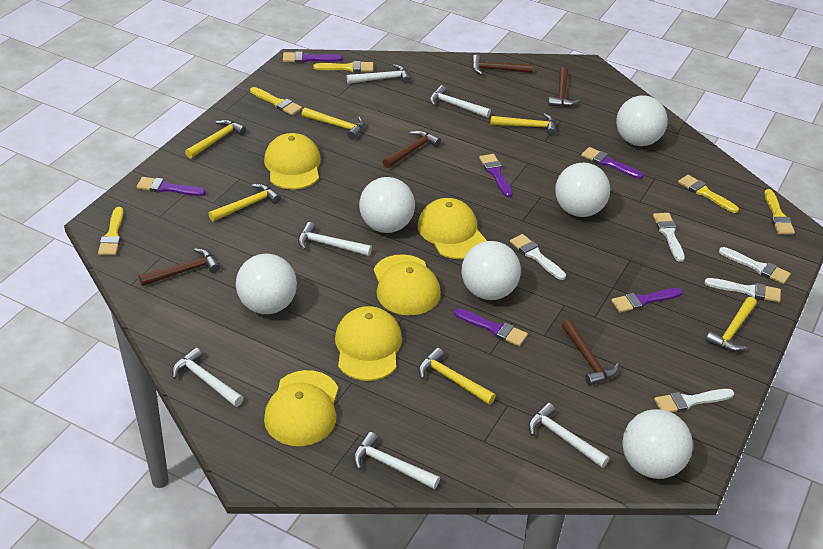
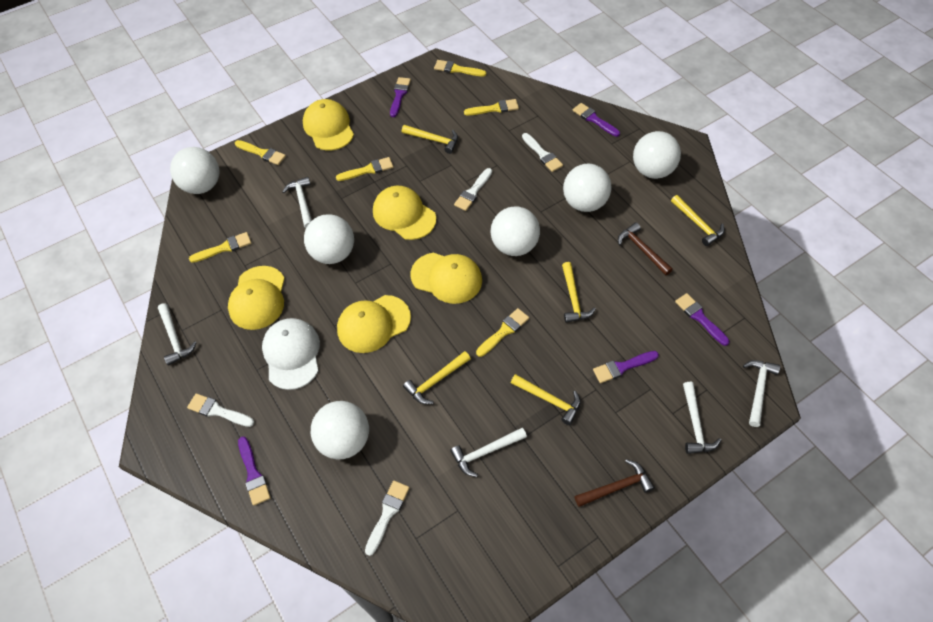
brown hammer: 5 -> 2
purple brush: 6 -> 5
white brush: 5 -> 4
white cap: 0 -> 1
white hammer: 6 -> 5
yellow brush: 5 -> 6
yellow hammer: 6 -> 5

